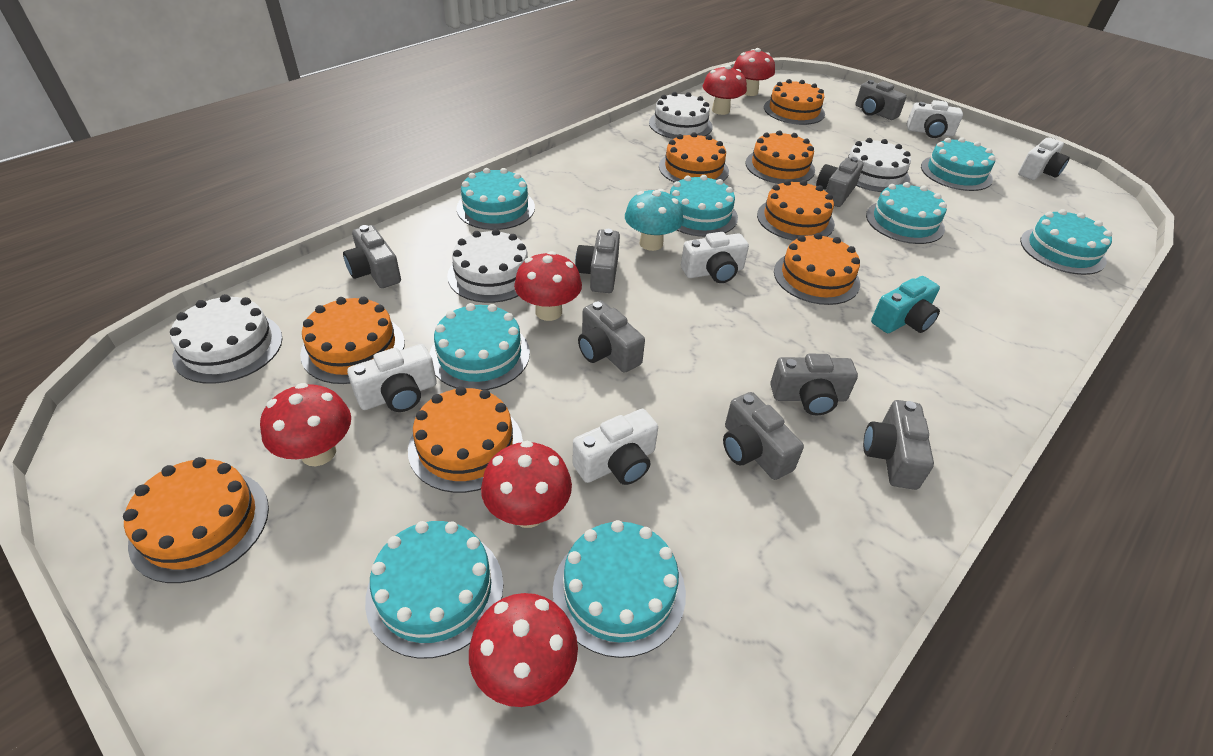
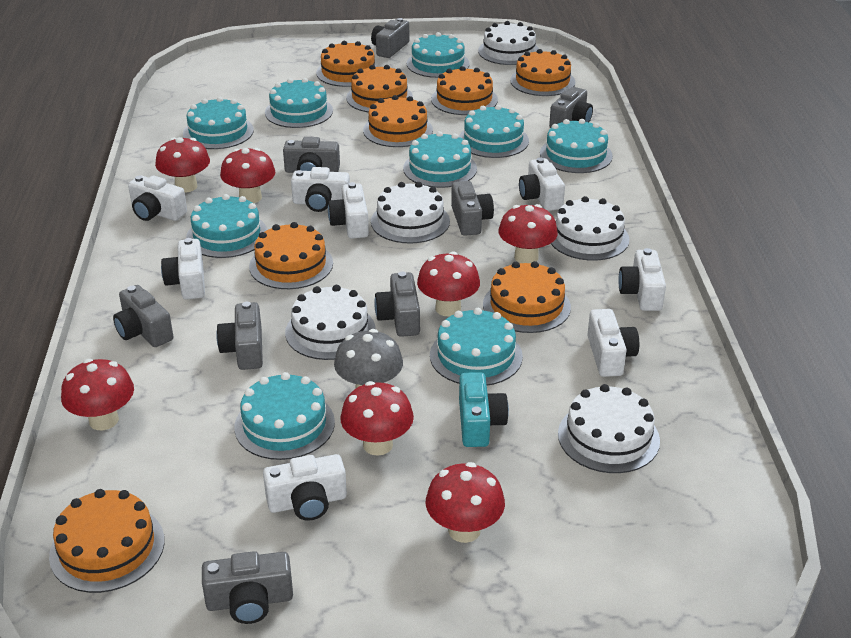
grey mushroom: 0 -> 1
red mushroom: 6 -> 7
turquoise cake: 8 -> 9
turquoise mushroom: 1 -> 0
white cake: 4 -> 5
white camera: 5 -> 8

